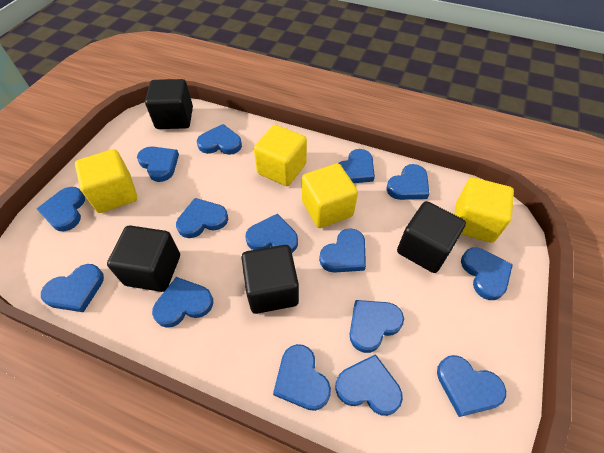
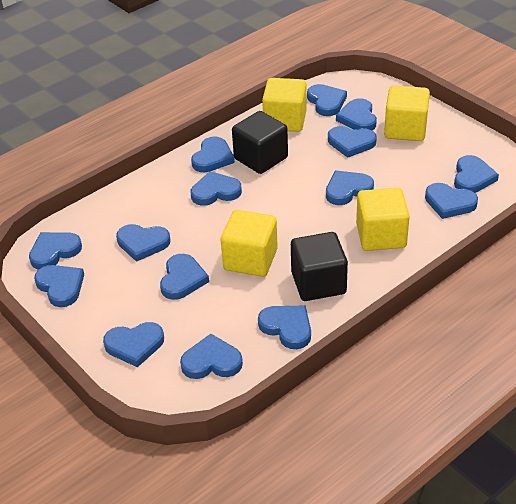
black cube: 4 -> 2

